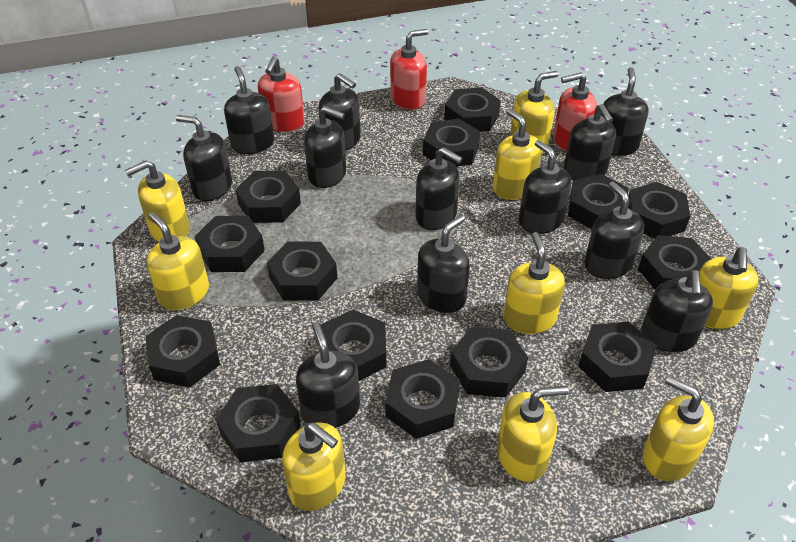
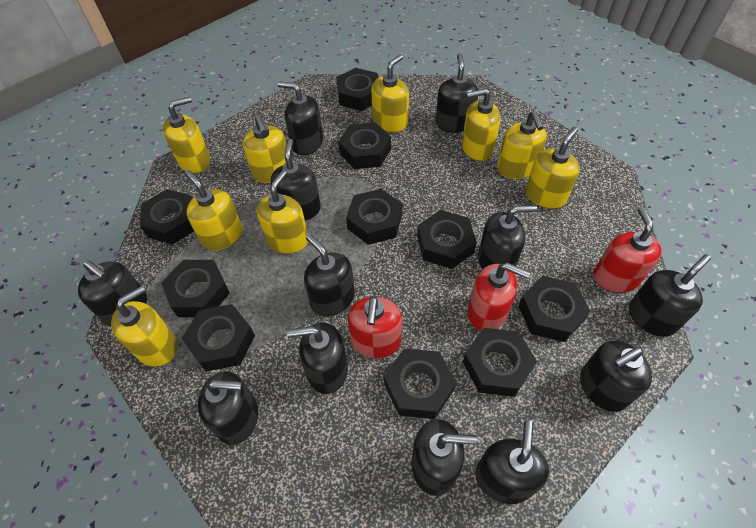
black nut: 14 -> 10

